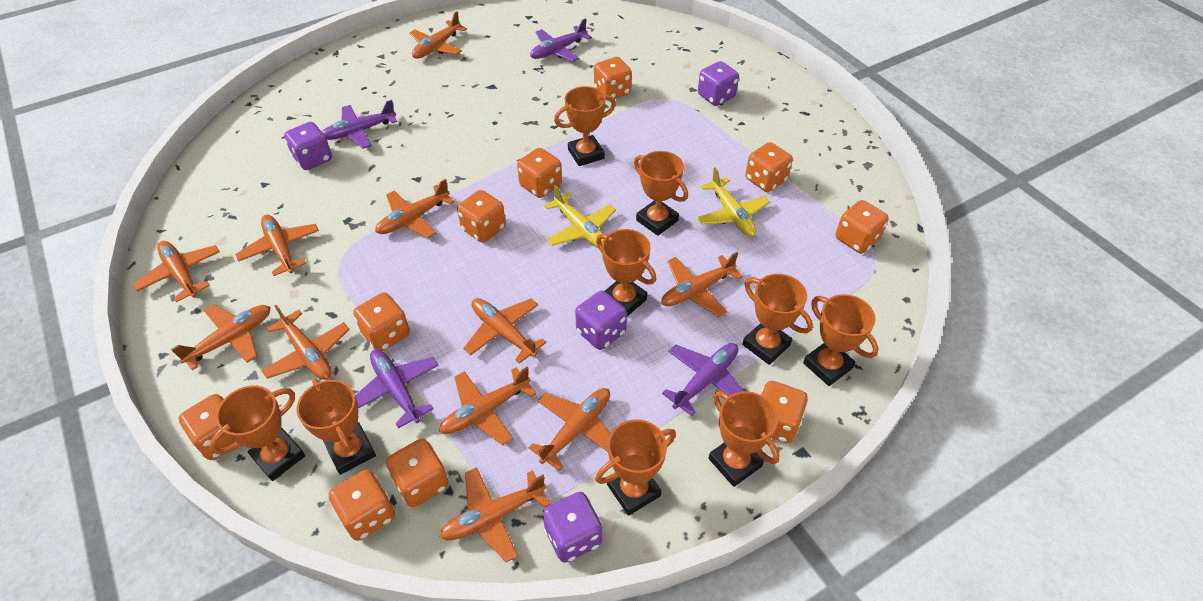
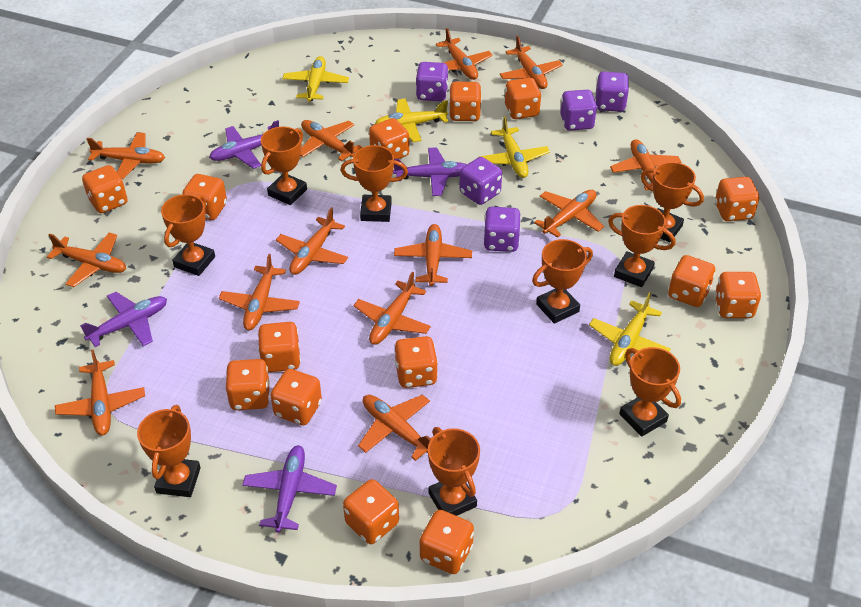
orange dice: 10 -> 14
orange plane: 11 -> 13
purple dice: 4 -> 5
yellow plane: 2 -> 4

